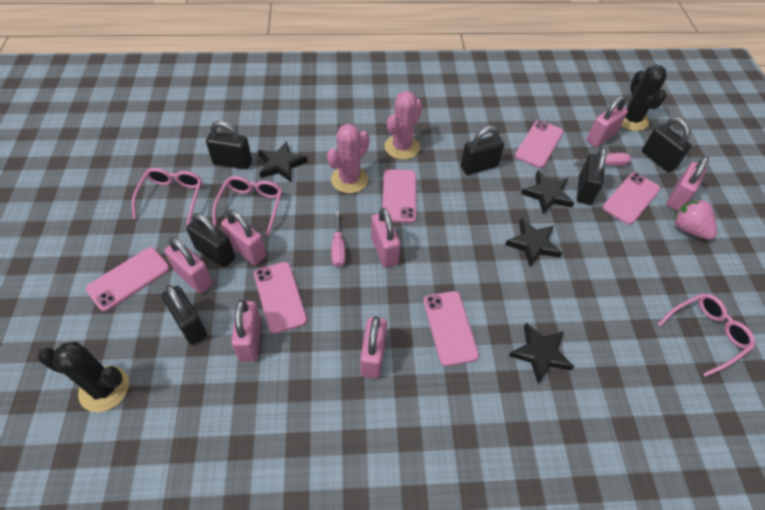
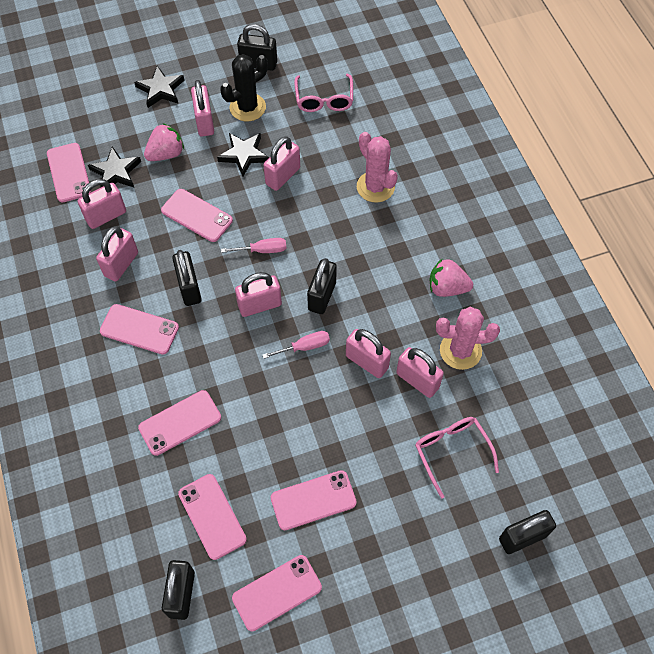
black cactus: 2 -> 1
black padlock: 6 -> 5
black star: 4 -> 3
pink glasses: 3 -> 2
pink phone: 6 -> 7
pink strawberry: 1 -> 2

